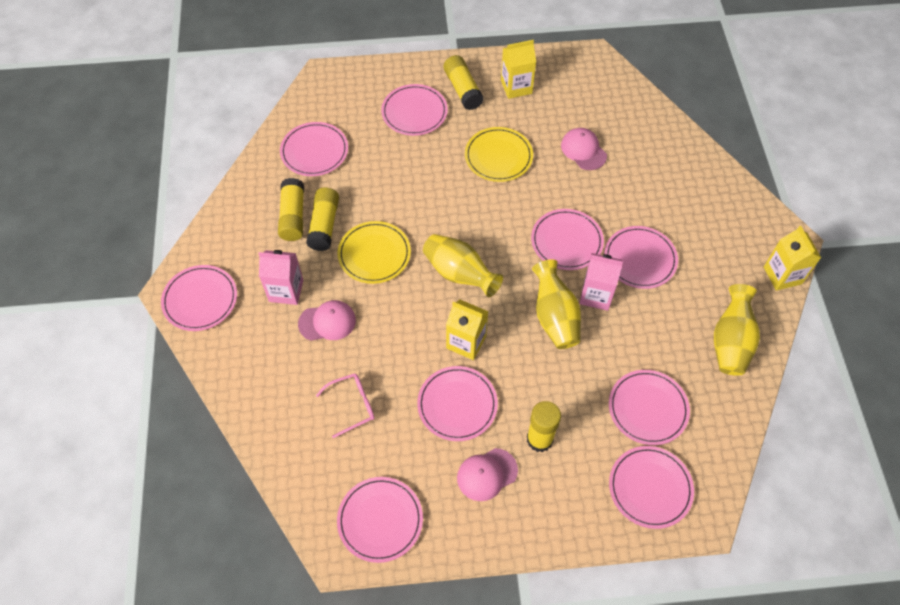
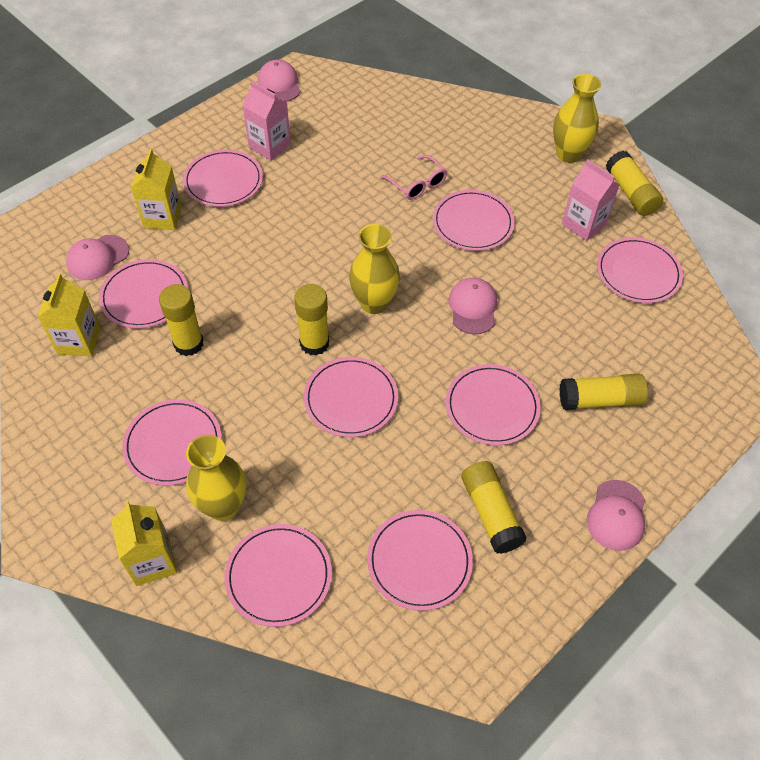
pink cap: 3 -> 4
yellow glue stick: 4 -> 5
yellow plate: 2 -> 0

